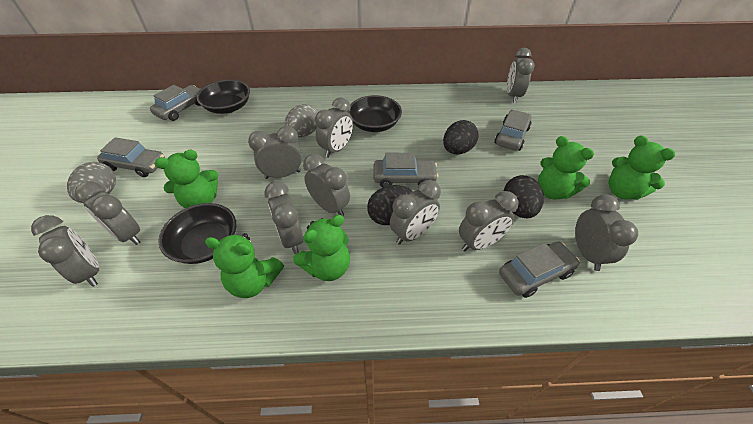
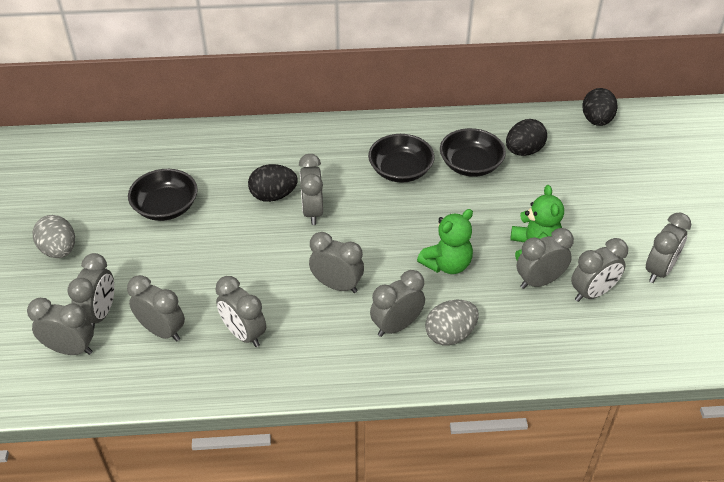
green teddy bear: 5 -> 2
grey car: 5 -> 0

